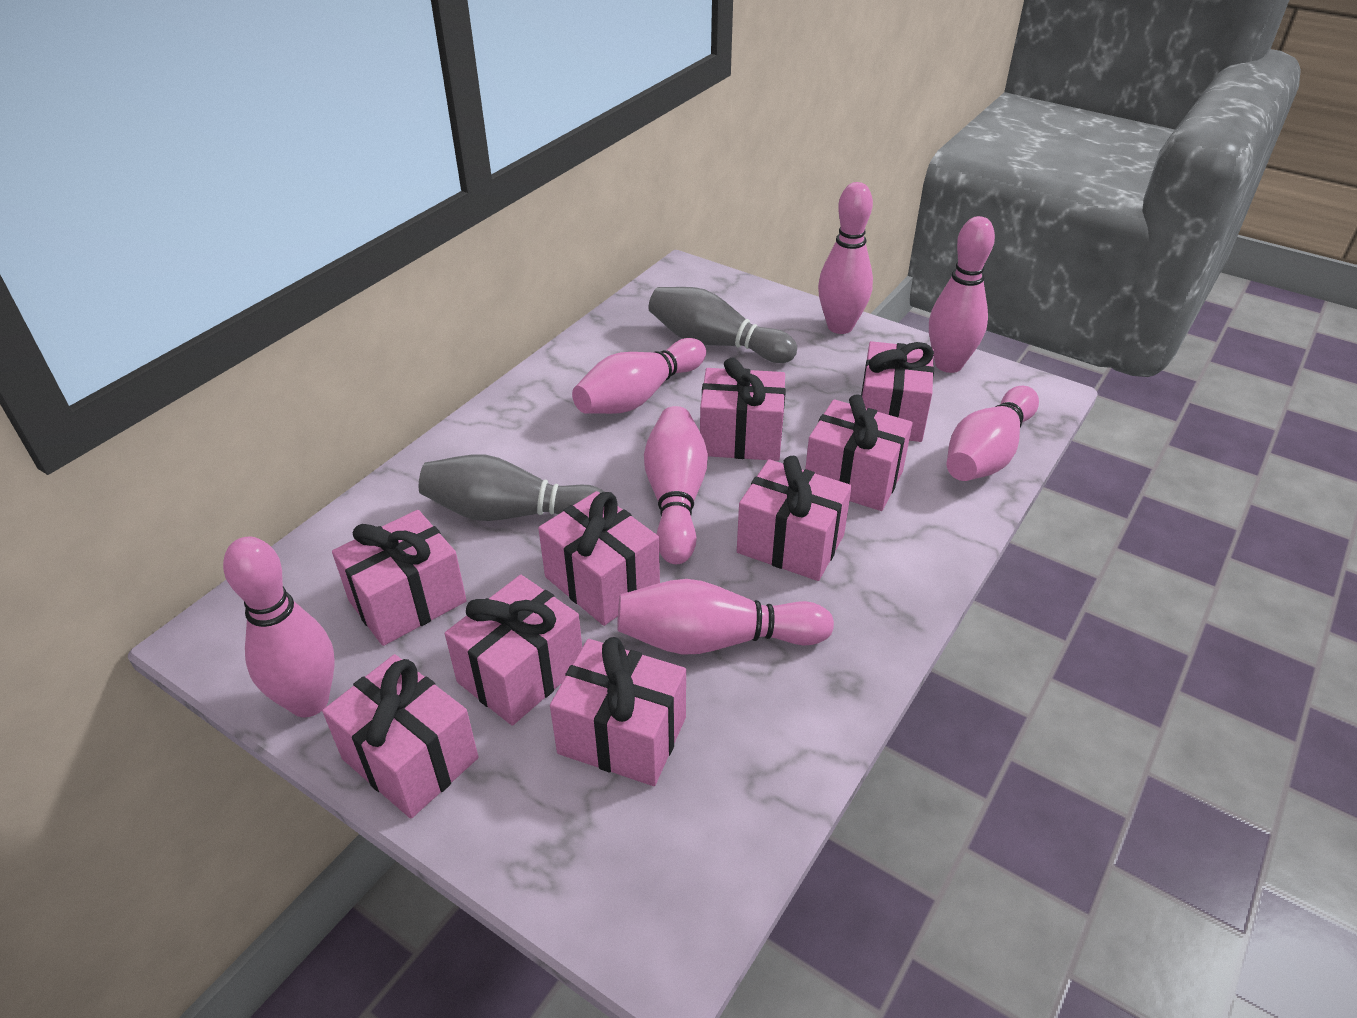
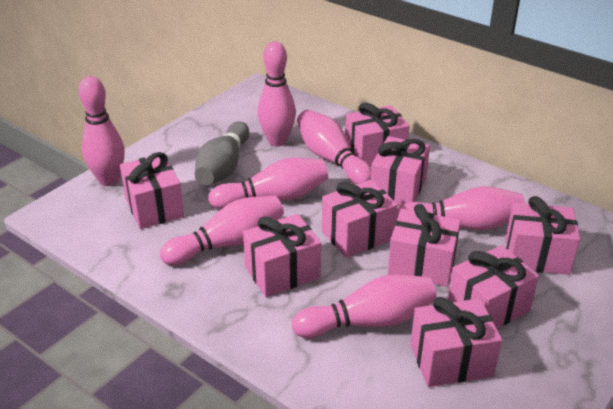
grey bowling pin: 2 -> 1

